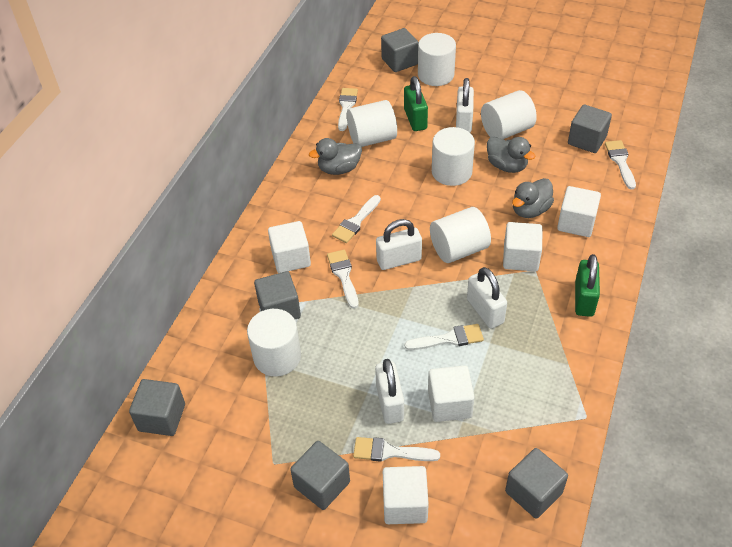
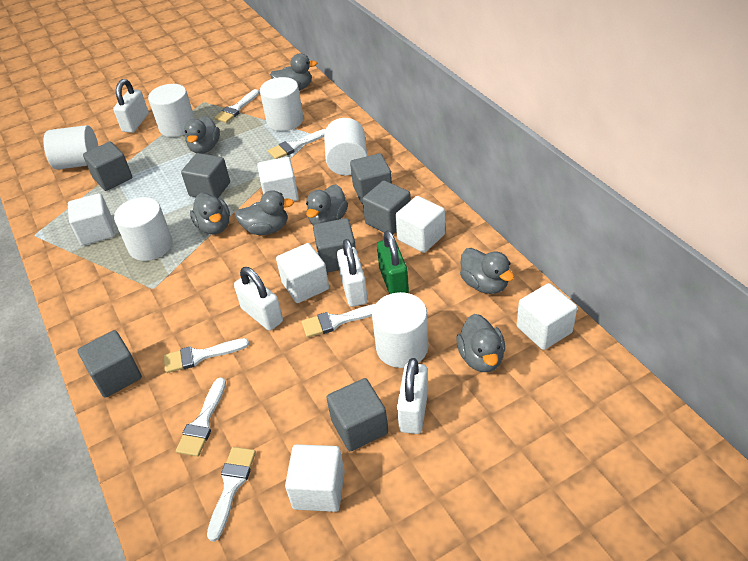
green padlock: 2 -> 1
grey cube: 6 -> 7
grey duck: 3 -> 7
white cube: 5 -> 6

